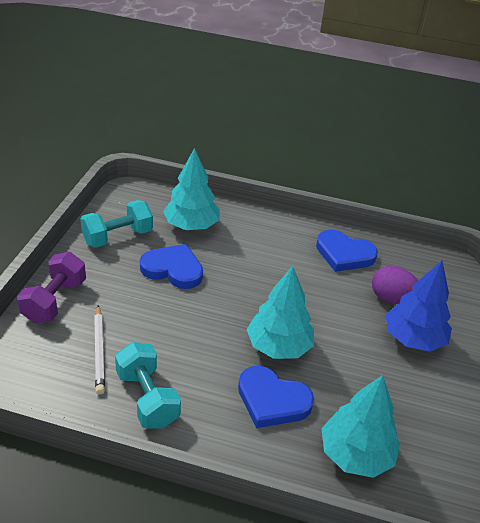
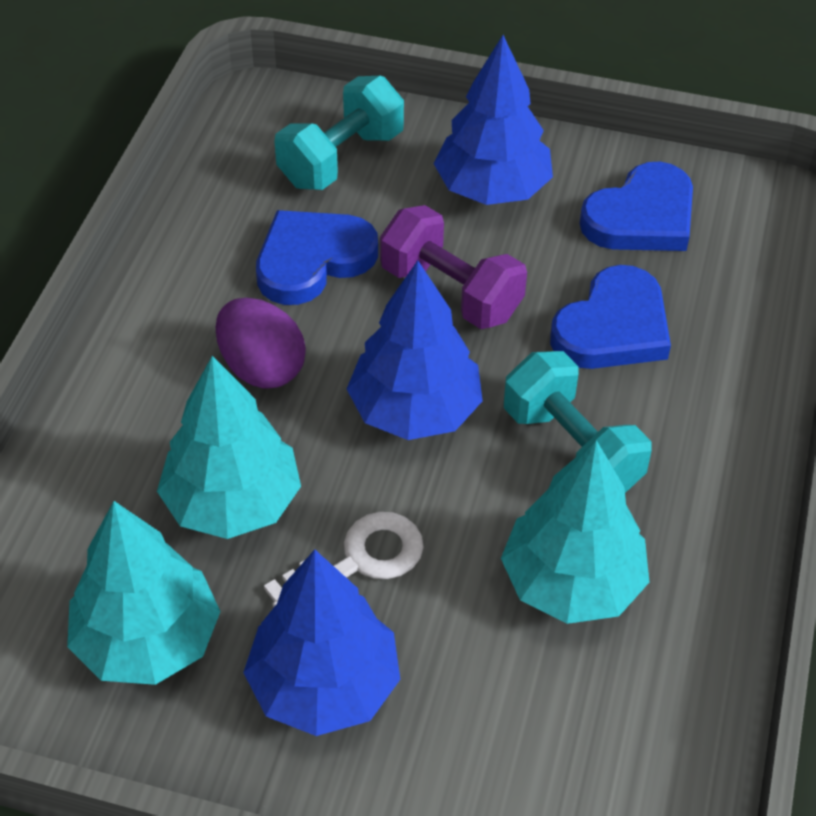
blue tree: 1 -> 3
white key: 0 -> 1
white pencil: 1 -> 0

